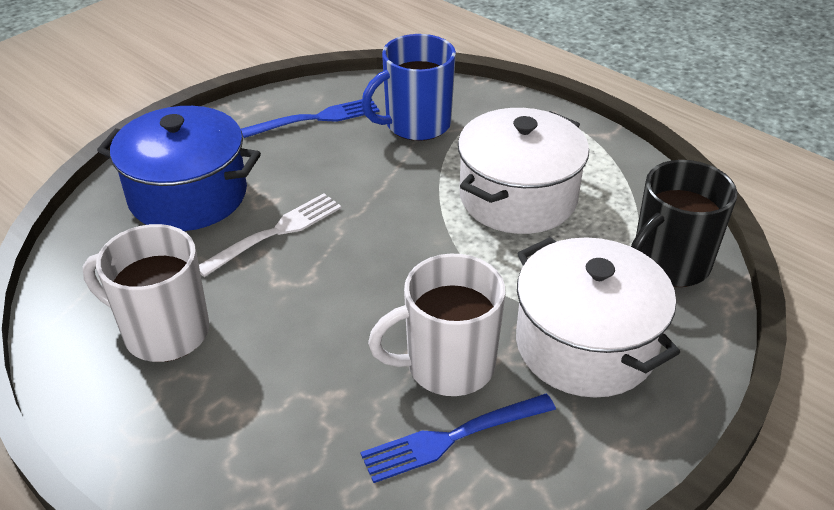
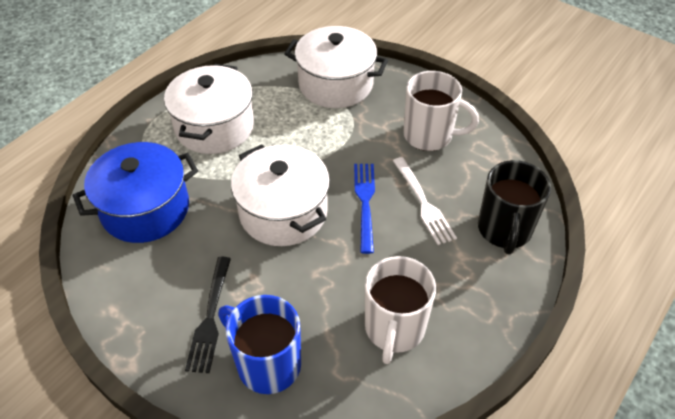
black fork: 0 -> 1
blue fork: 2 -> 1
white pot: 2 -> 3

